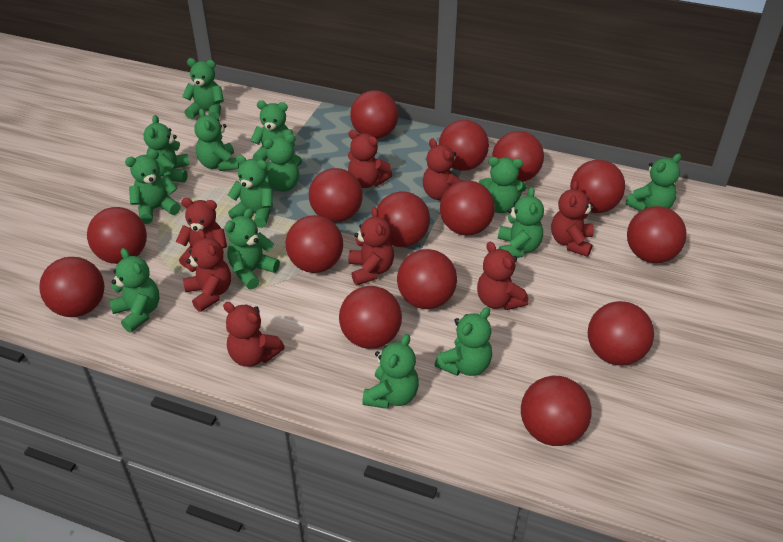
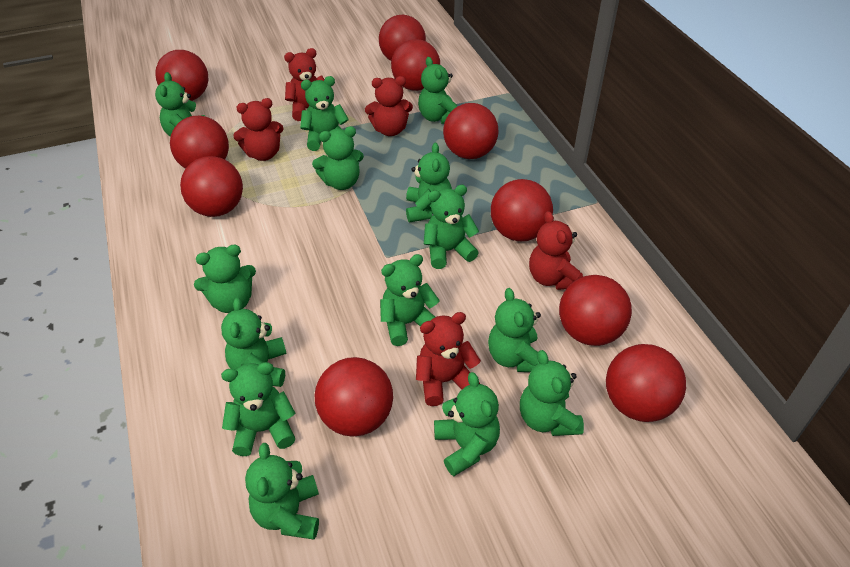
red ball: 15 -> 10
red teddy bear: 8 -> 5

